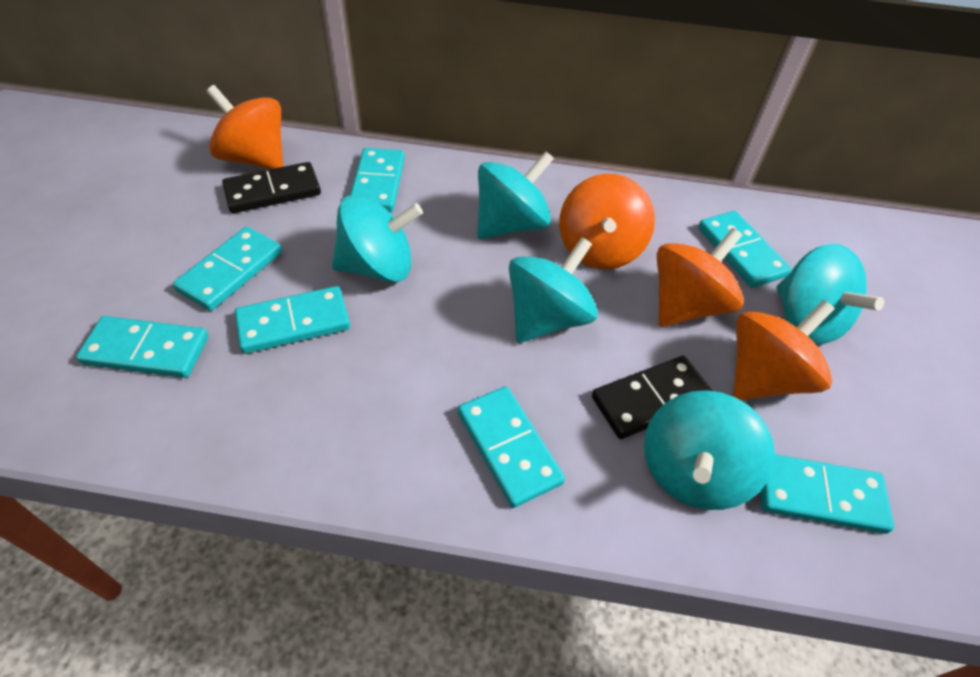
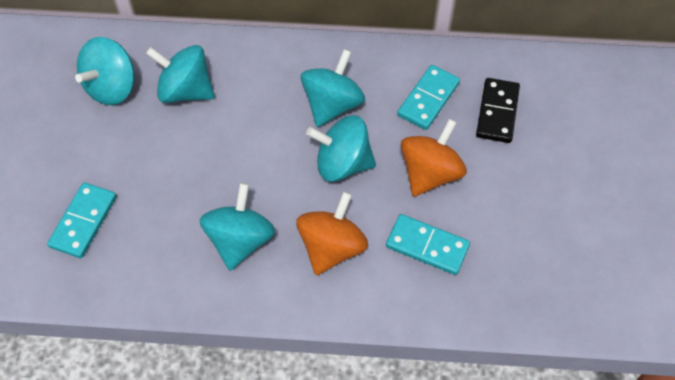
black domino: 2 -> 1
orange spinning top: 4 -> 2
turquoise domino: 7 -> 3

